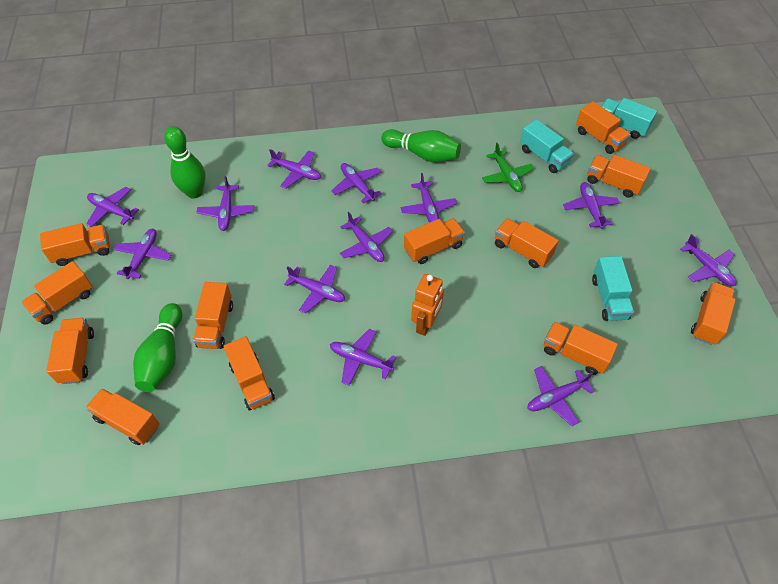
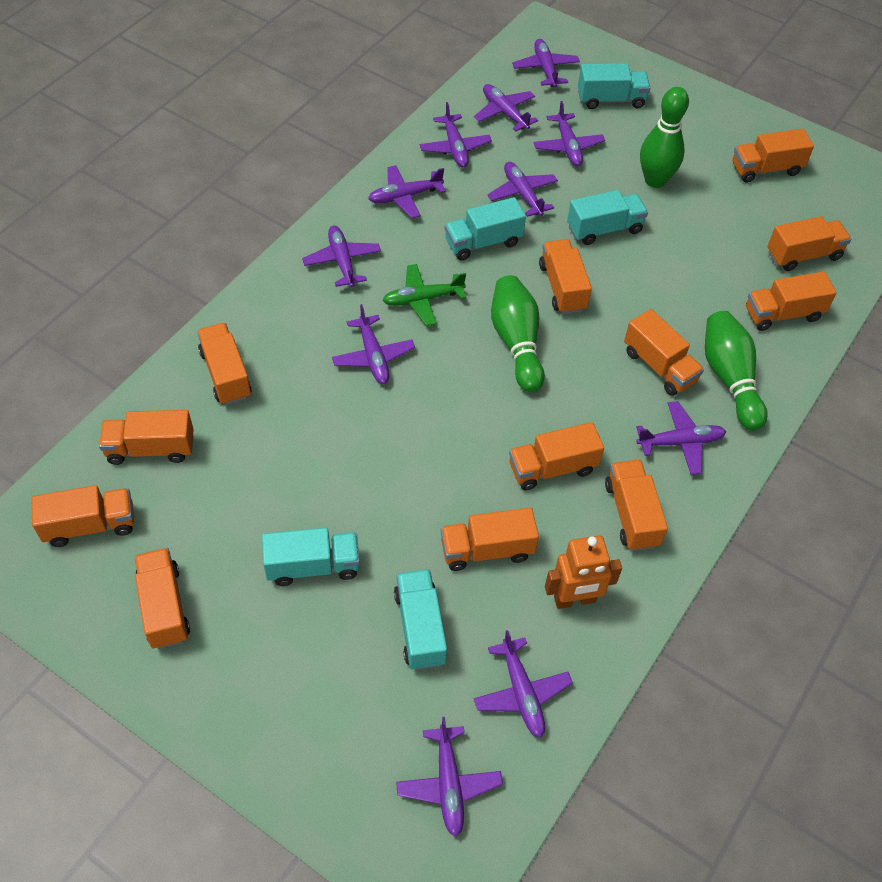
purple plane: 12 -> 11
turquoise truck: 3 -> 5

